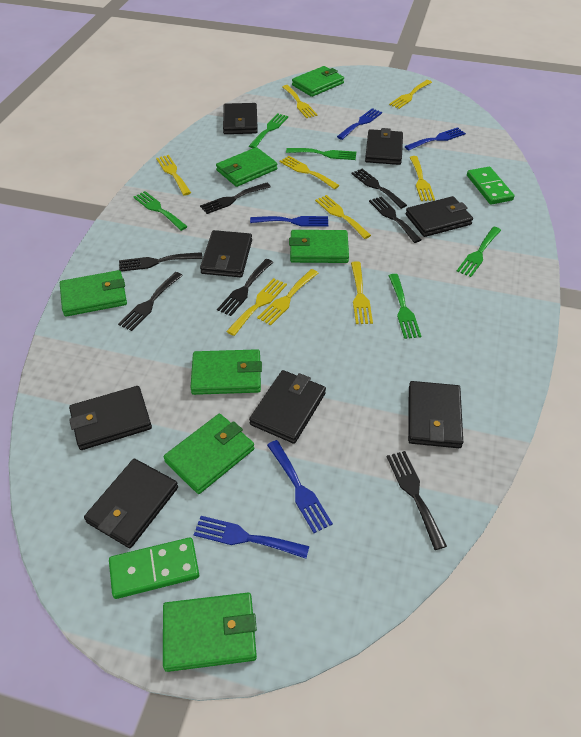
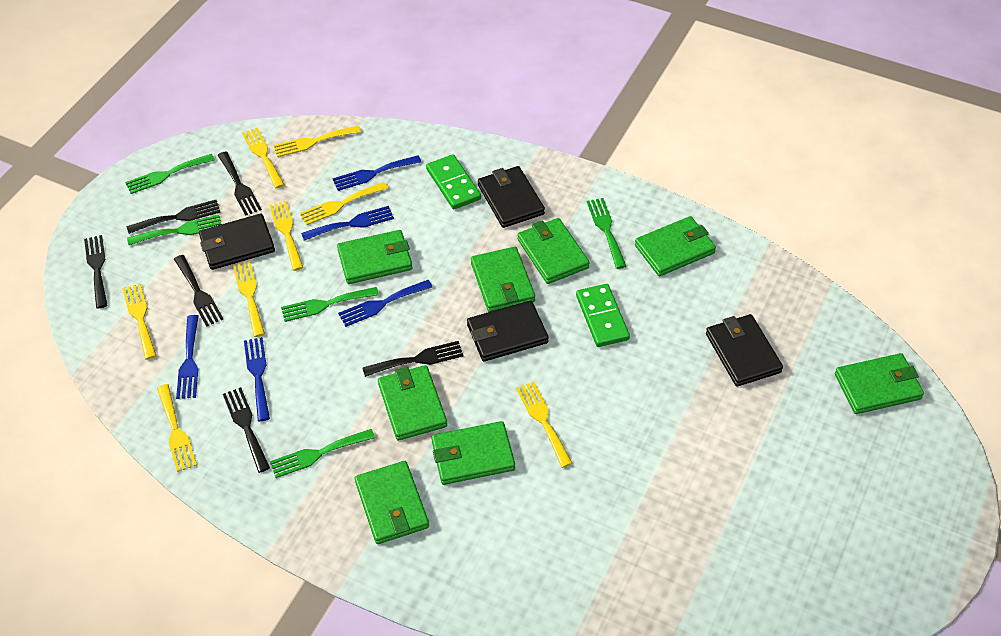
black fork: 7 -> 6
black wallet: 8 -> 4
green wallet: 7 -> 8
yellow fork: 9 -> 8

